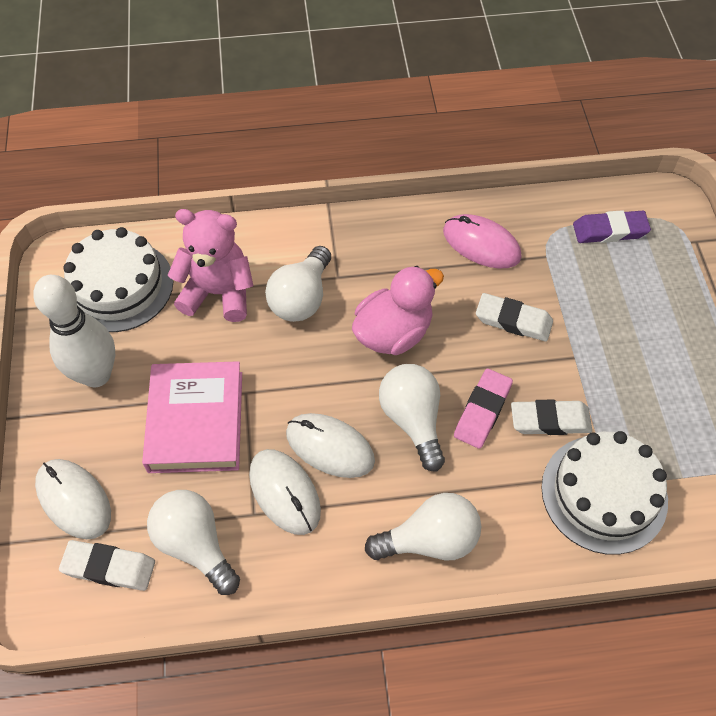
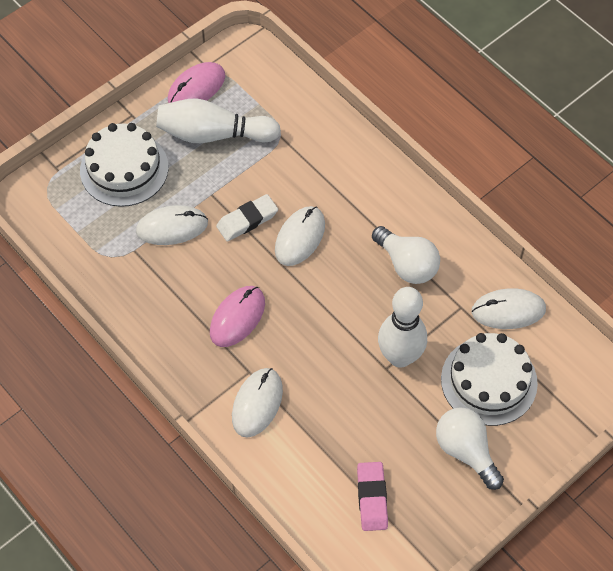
pink book: 1 -> 0
pink duck: 1 -> 0
pink mouse: 1 -> 2
pink teddy bear: 1 -> 0
purple eraser: 1 -> 0
white bowling pin: 1 -> 2
white eraser: 3 -> 1
white light bulb: 4 -> 2
white mouse: 3 -> 4

